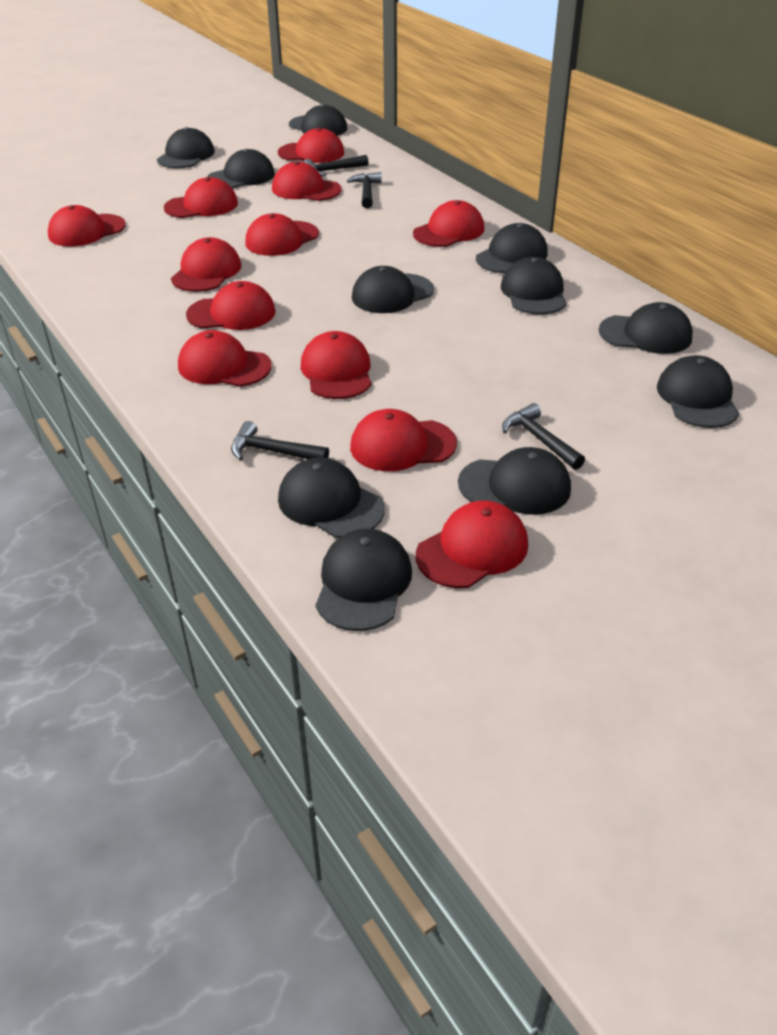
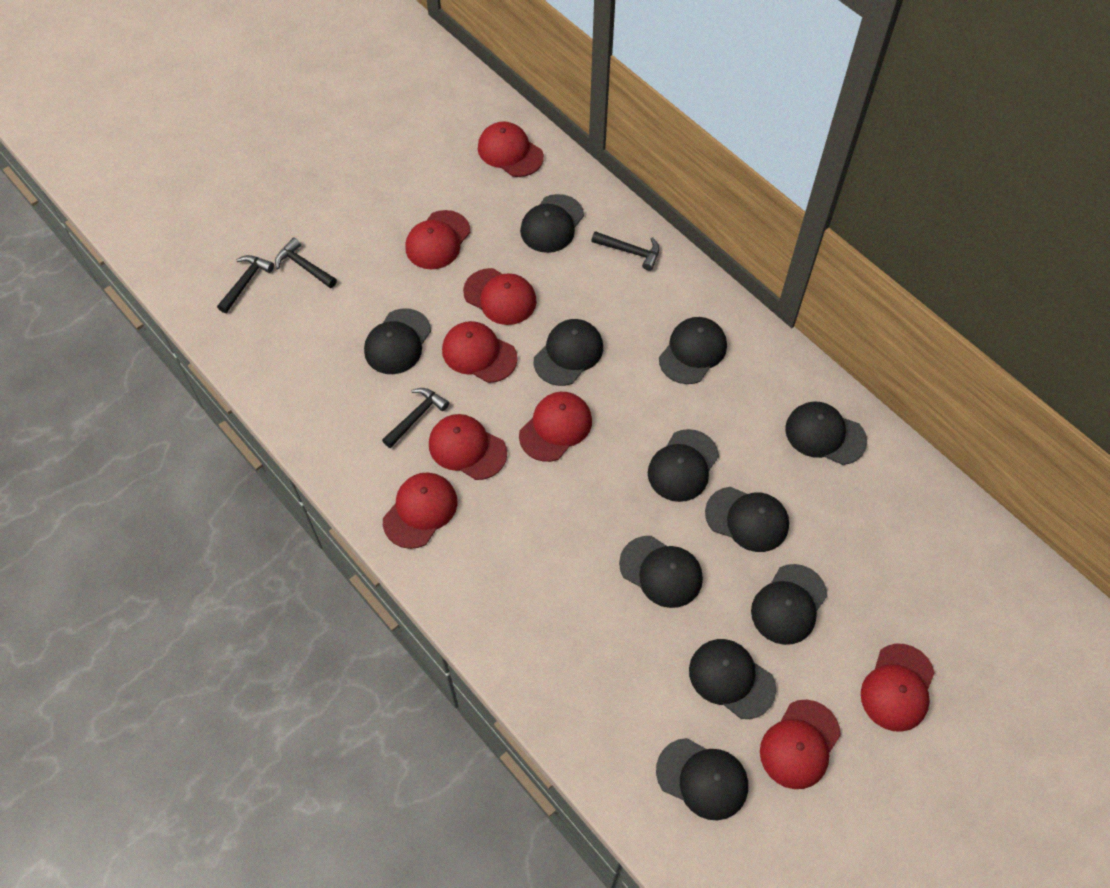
red cap: 12 -> 9

